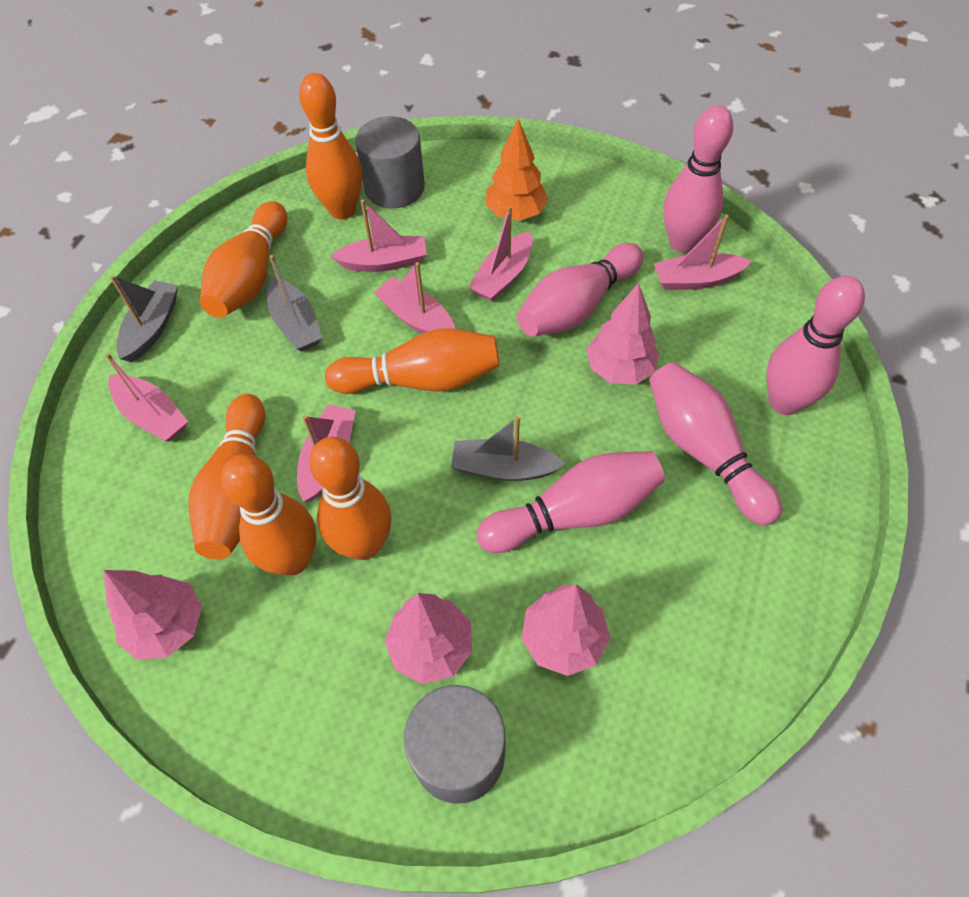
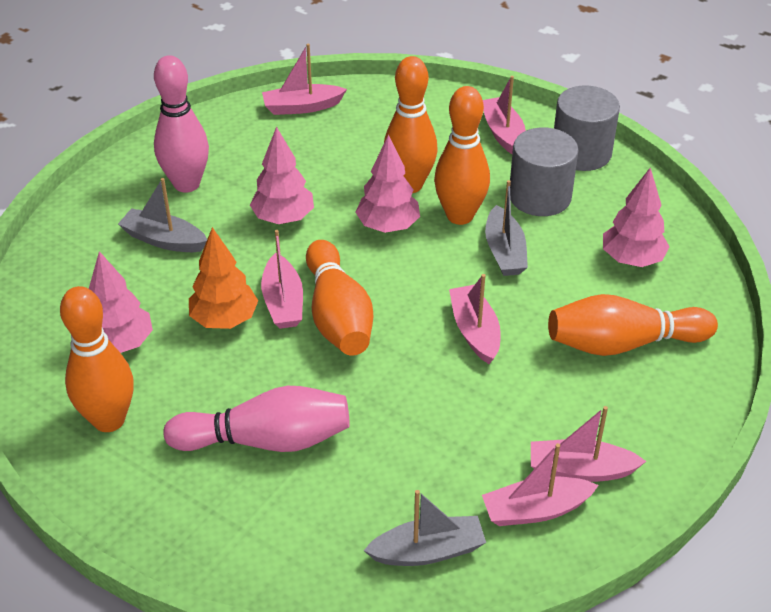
orange bowling pin: 6 -> 5
pink bowling pin: 5 -> 2

